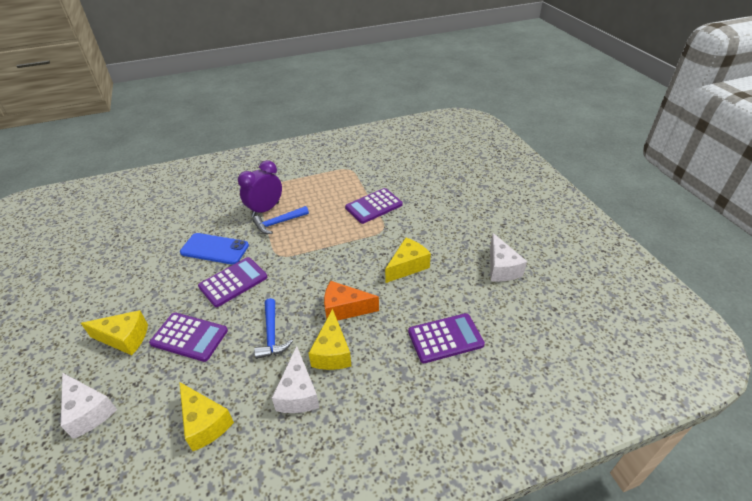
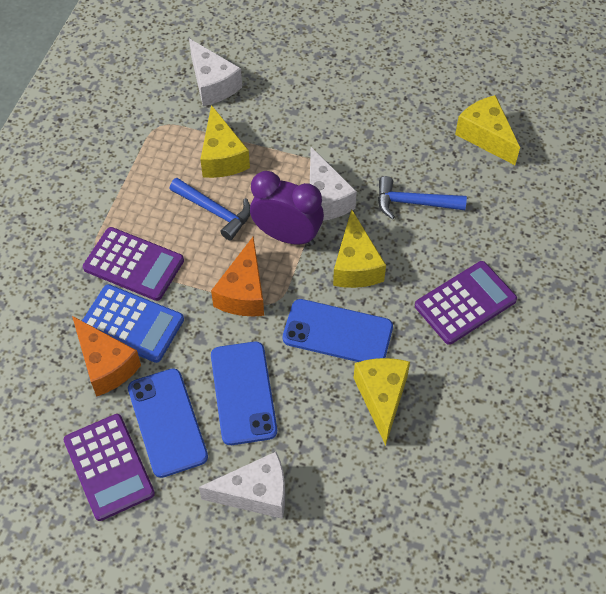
blue calculator: 0 -> 1
blue phone: 1 -> 3
orange cheese: 1 -> 2
purple calculator: 4 -> 3

